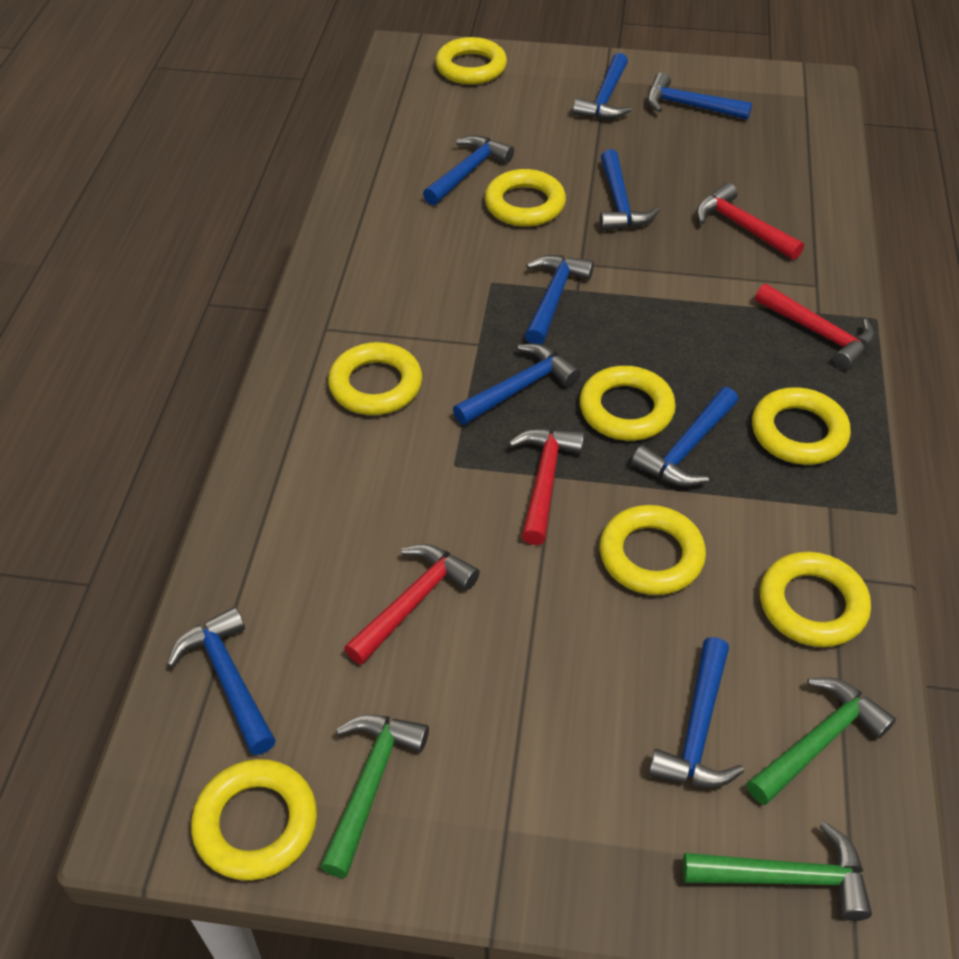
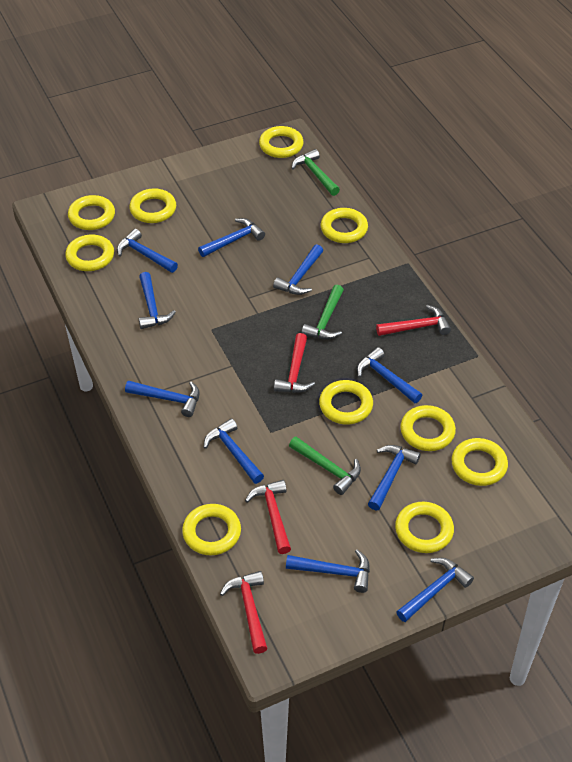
blue hammer: 9 -> 10
yellow ring: 8 -> 10

